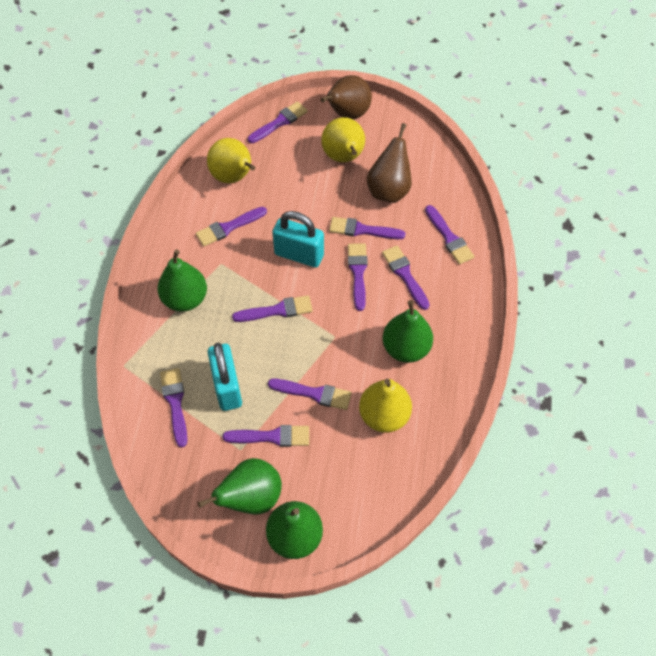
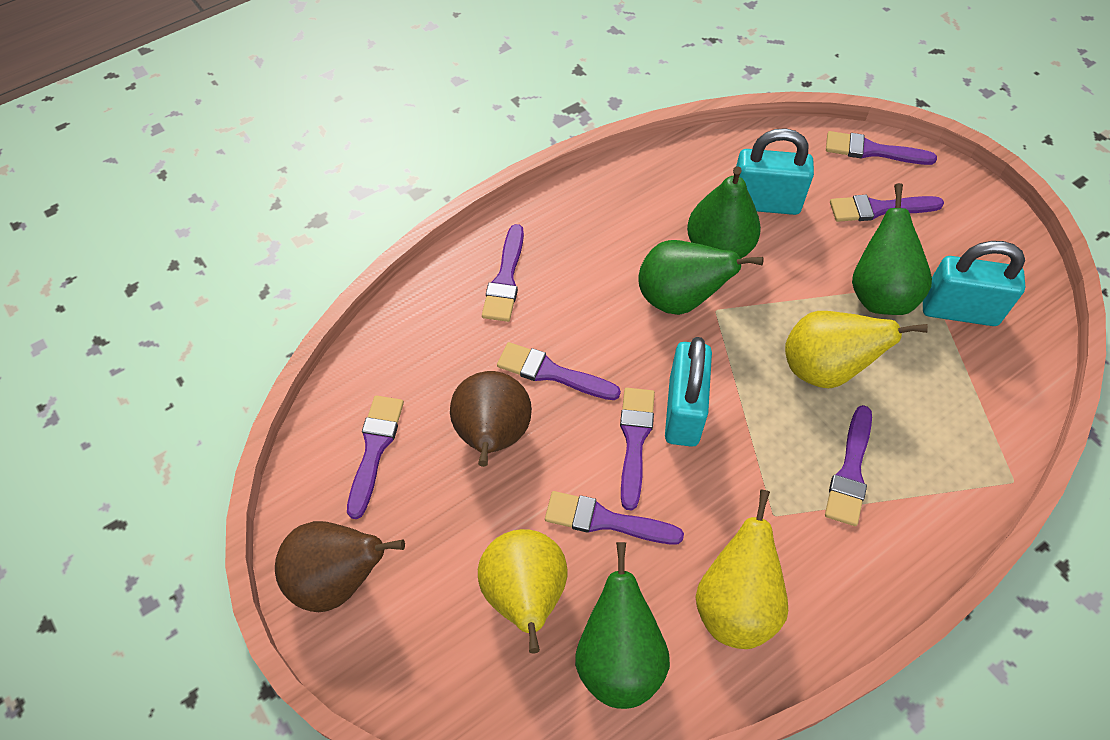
purple brush: 10 -> 8
turquoise padlock: 2 -> 3

